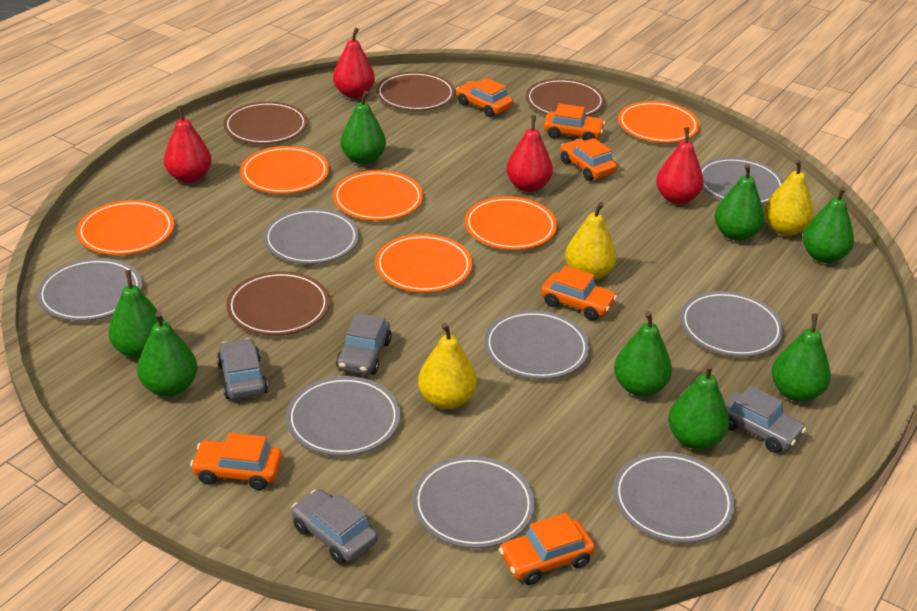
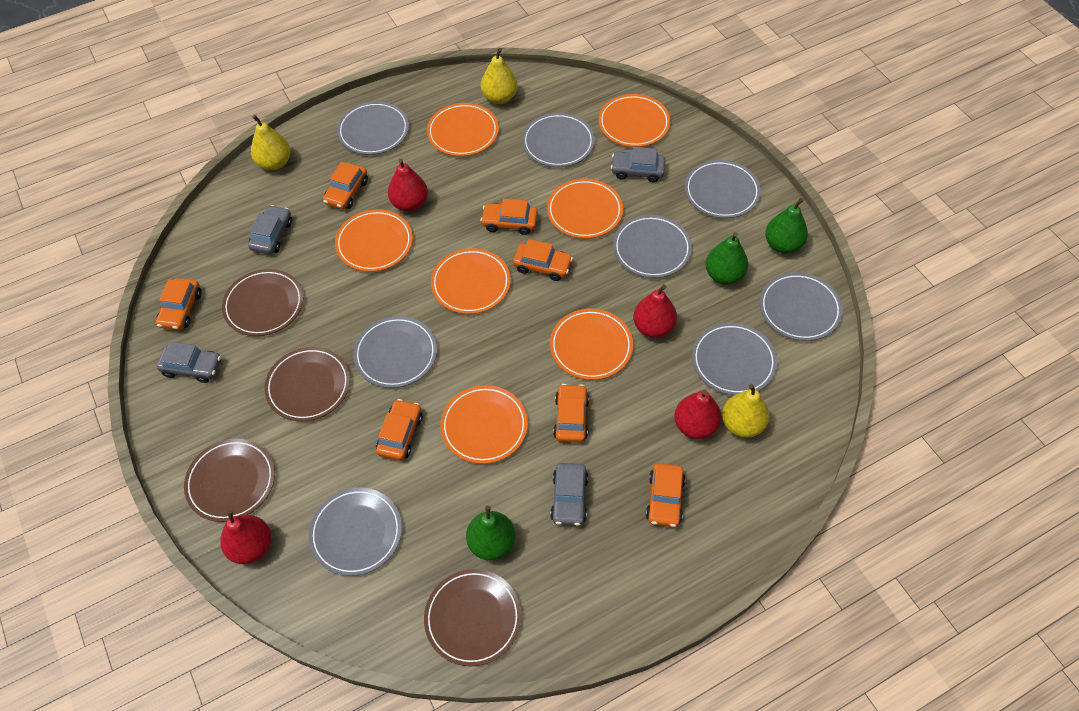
green pear: 8 -> 3
orange car: 6 -> 7
orange plate: 6 -> 7

